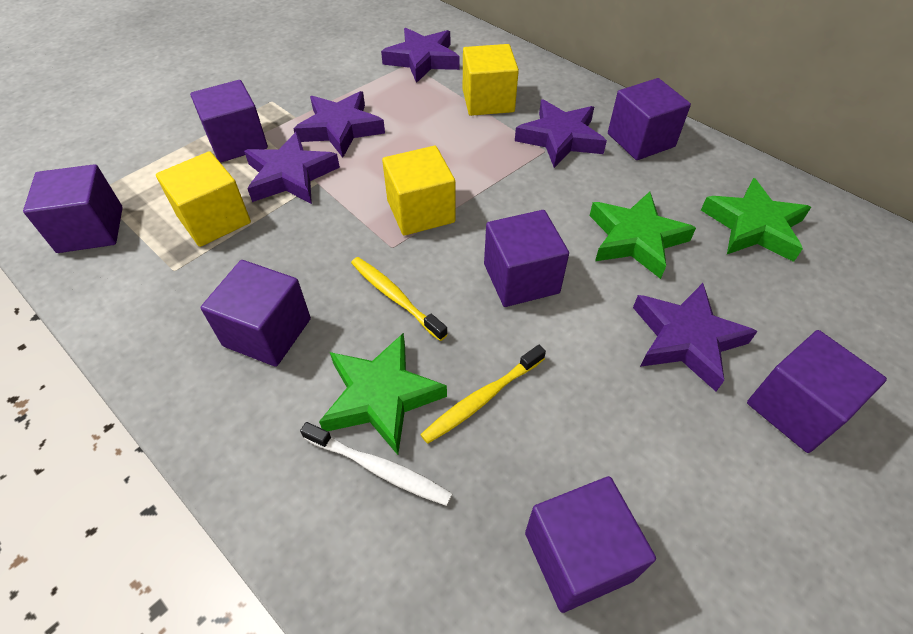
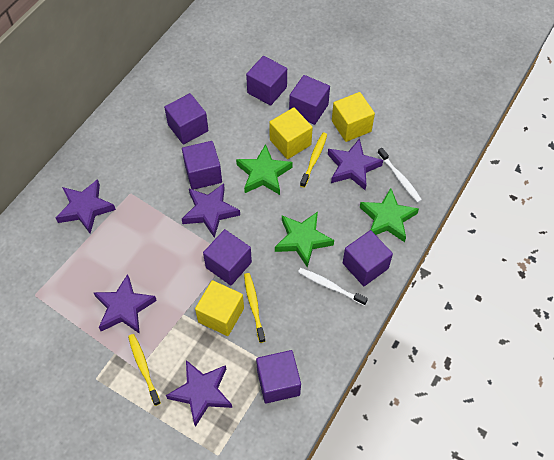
white toothbrush: 1 -> 2
yellow toothbrush: 2 -> 3

